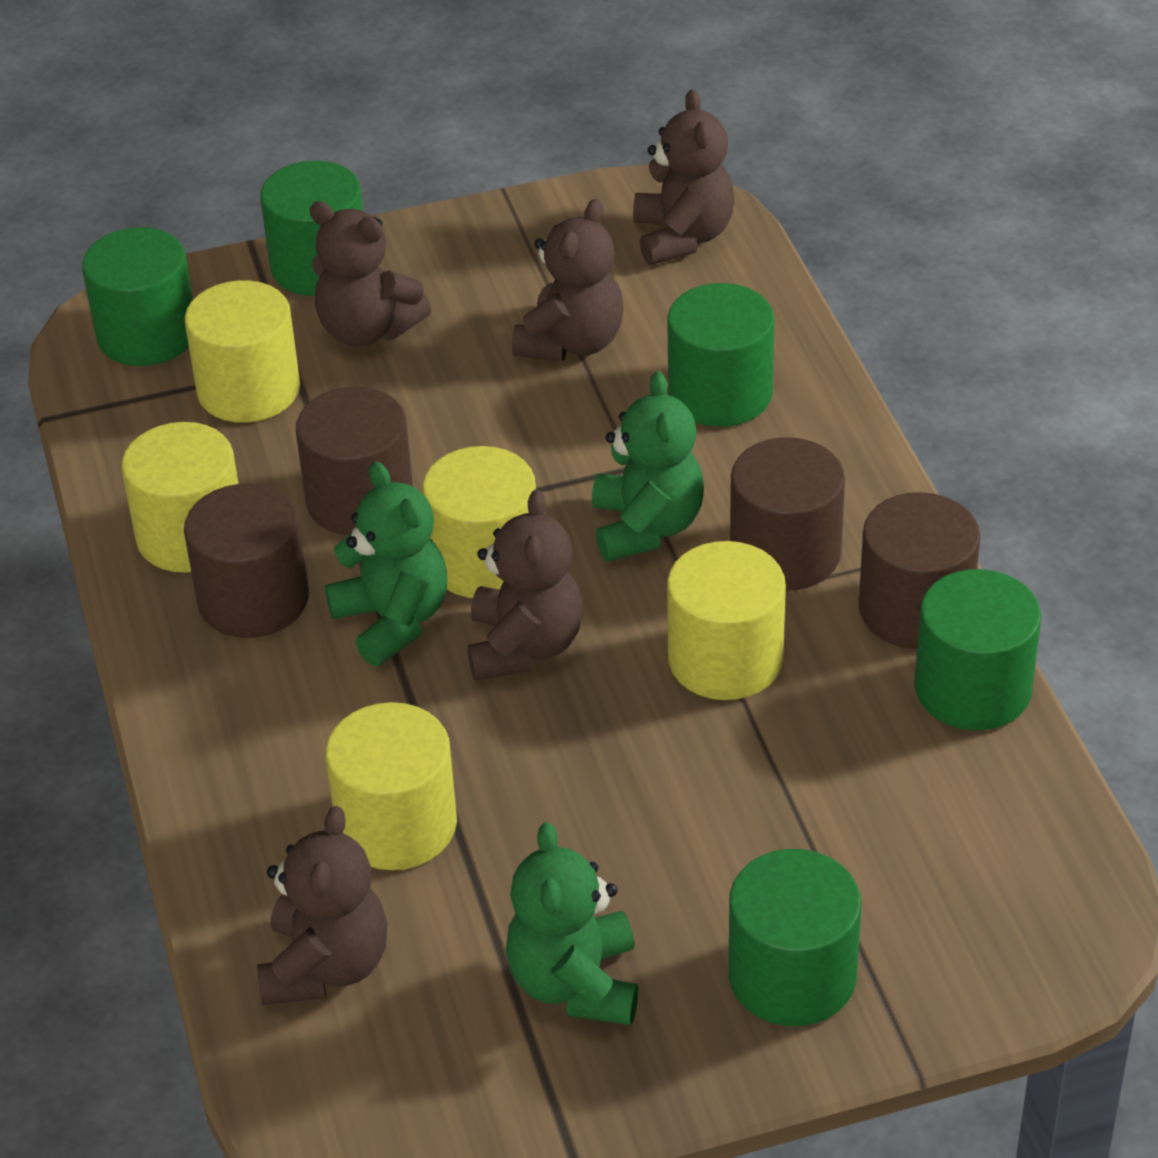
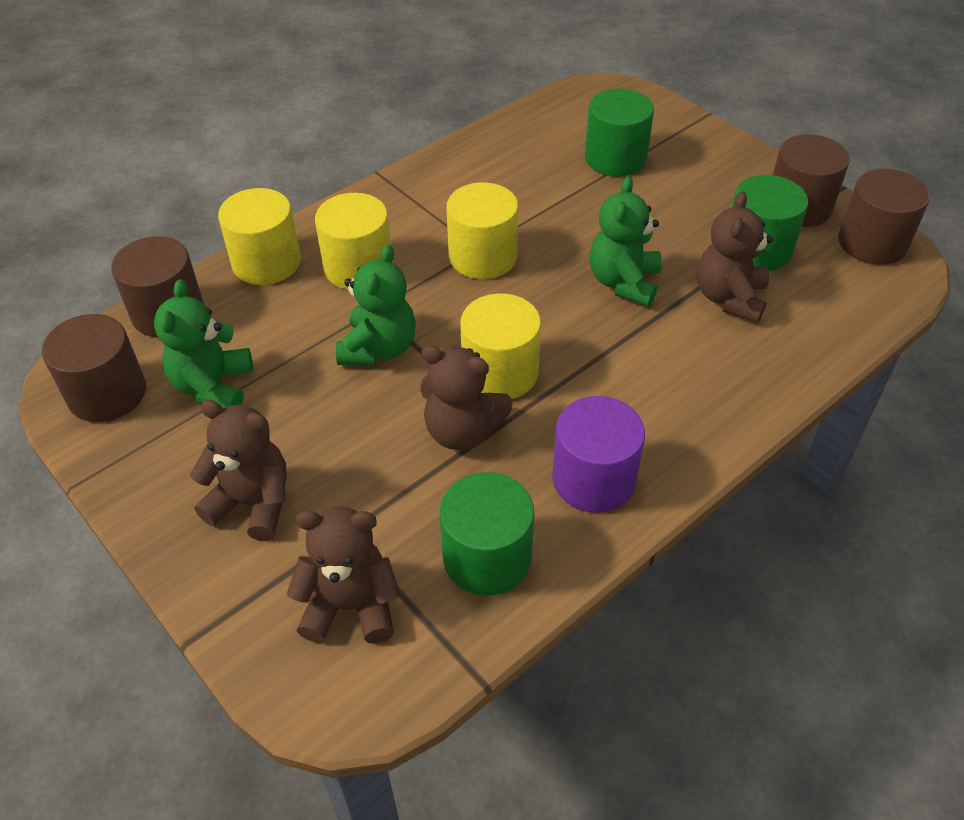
brown teddy bear: 5 -> 4
green cylinder: 5 -> 3
purple cylinder: 0 -> 1
yellow cylinder: 5 -> 4

